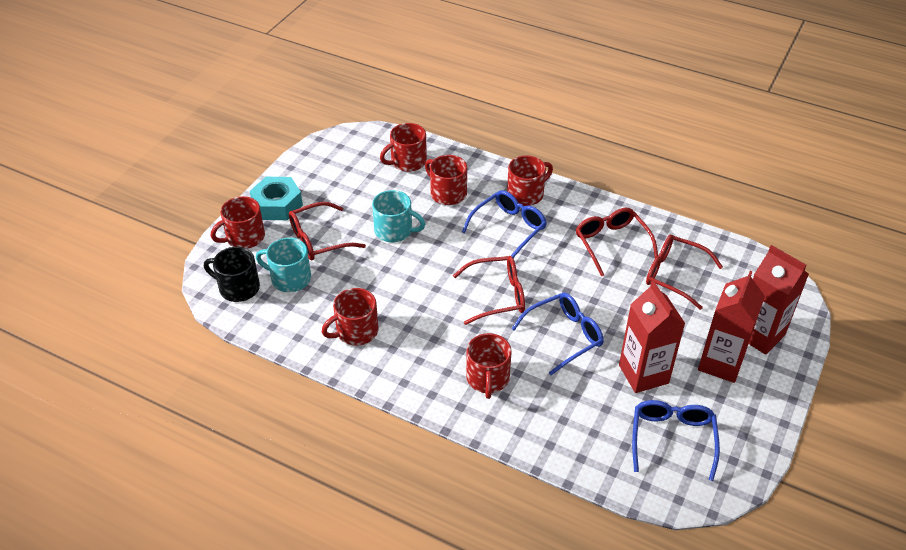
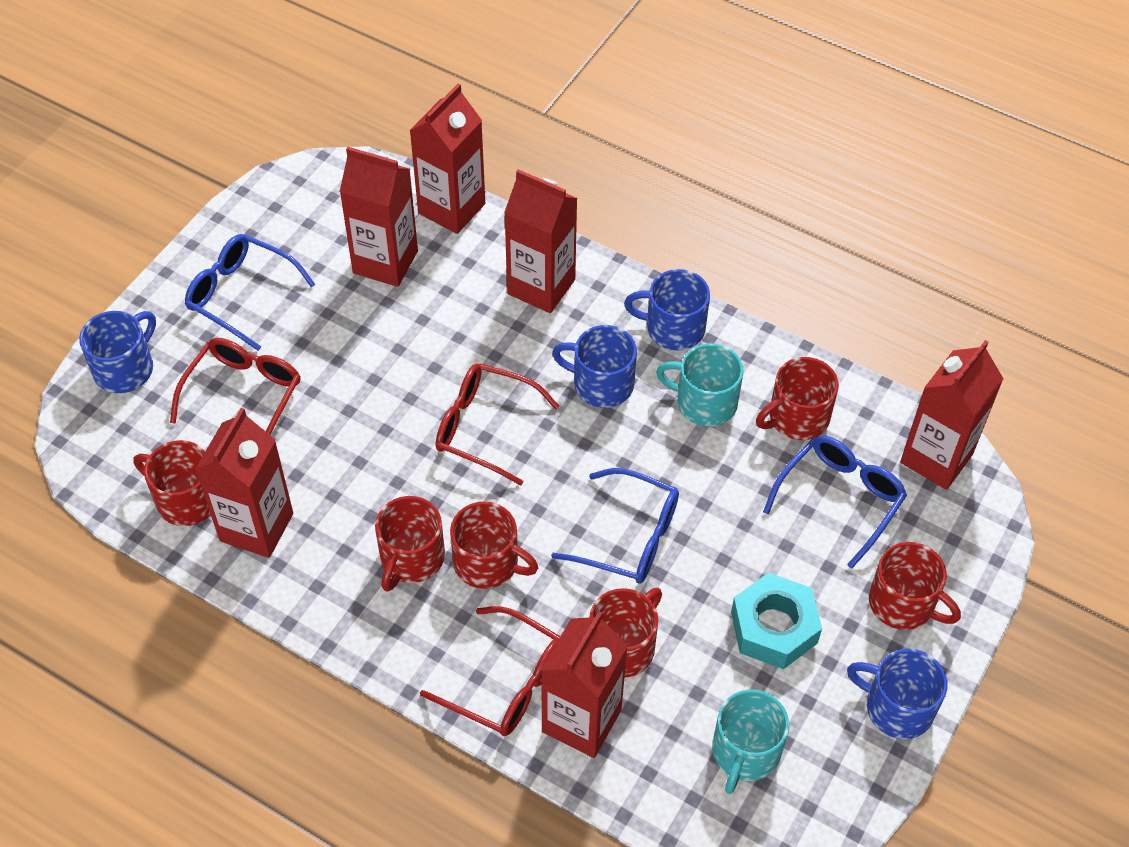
black mug: 1 -> 0
blue mug: 0 -> 4
red carton: 3 -> 6
red glasses: 4 -> 3

